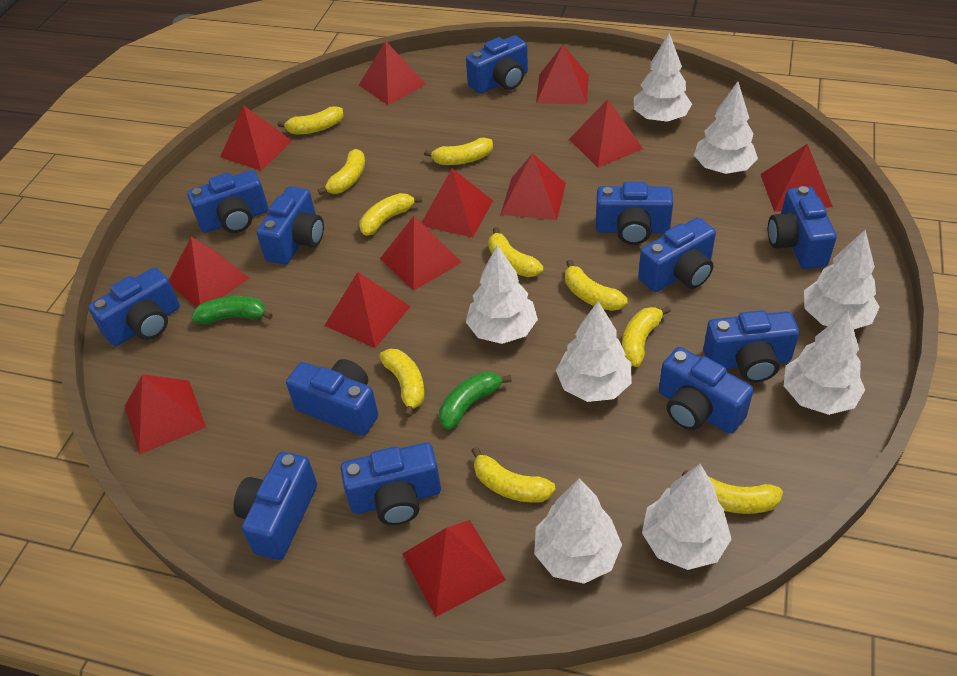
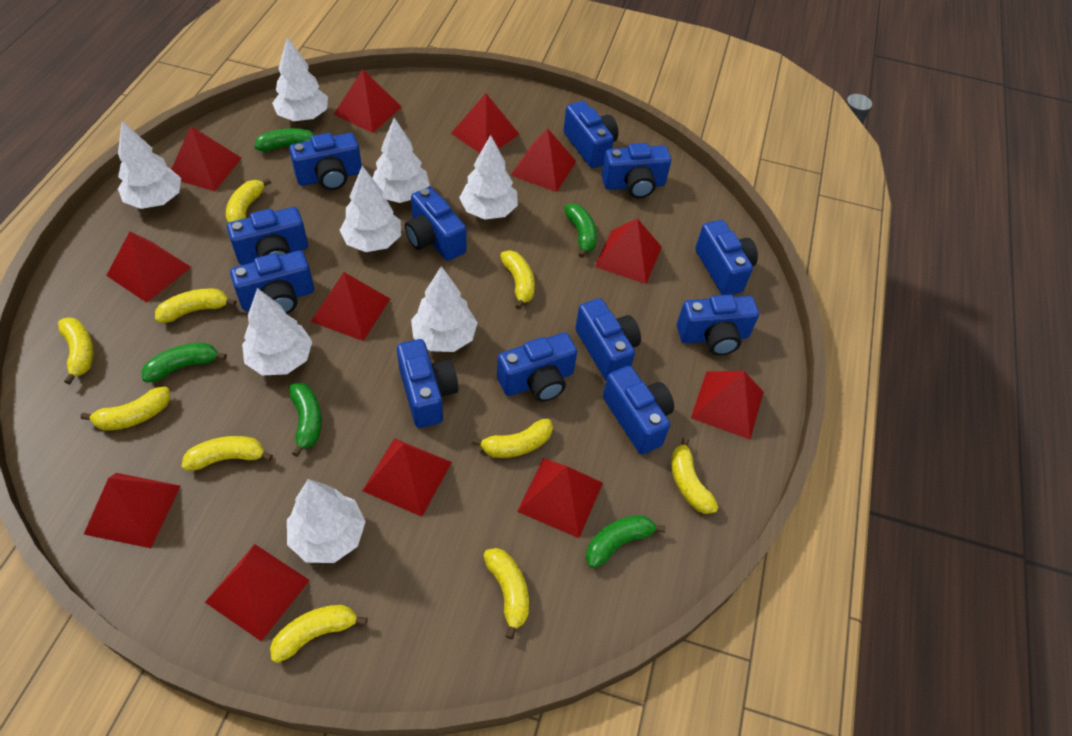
green banana: 2 -> 5

